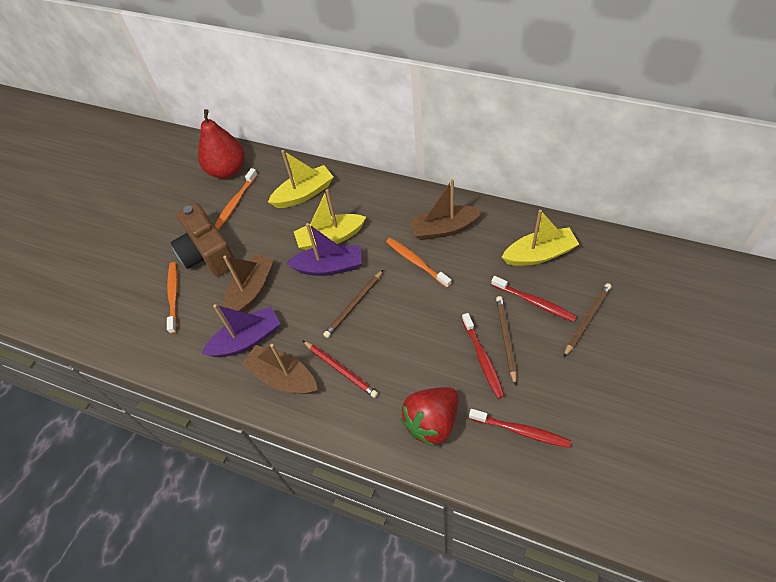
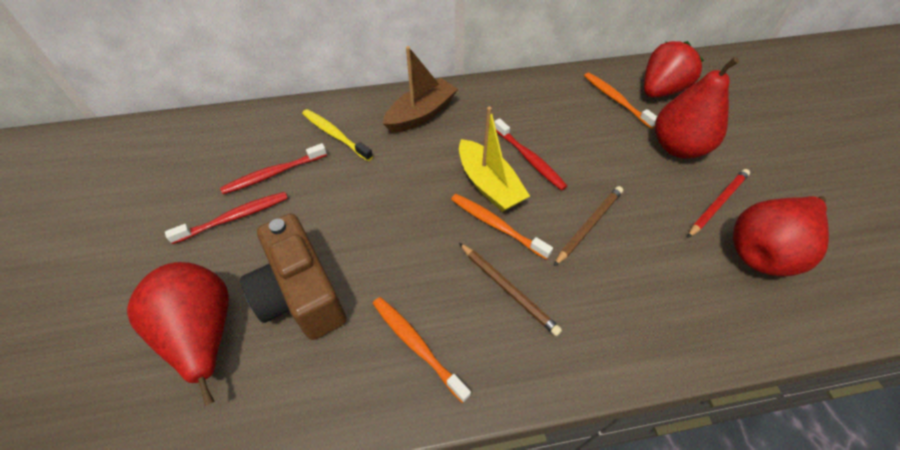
brown boat: 3 -> 1
brown pencil: 3 -> 2
purple boat: 2 -> 0
red pear: 1 -> 3
yellow boat: 3 -> 1
yellow toothbrush: 0 -> 1

